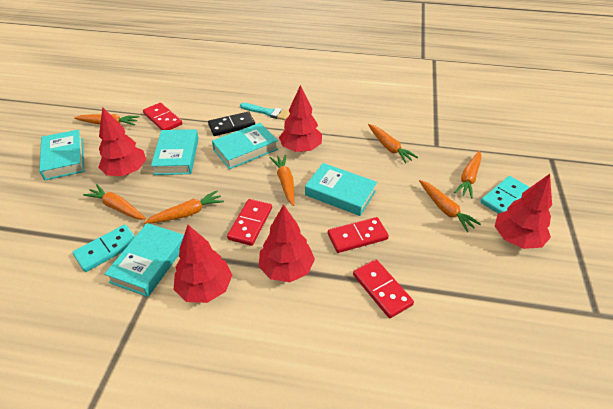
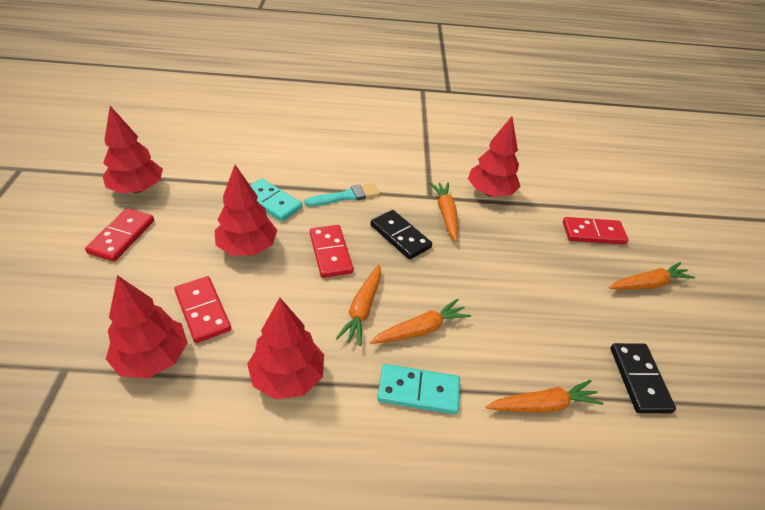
black domino: 1 -> 2
orange carrot: 7 -> 5
turquoise book: 5 -> 0

